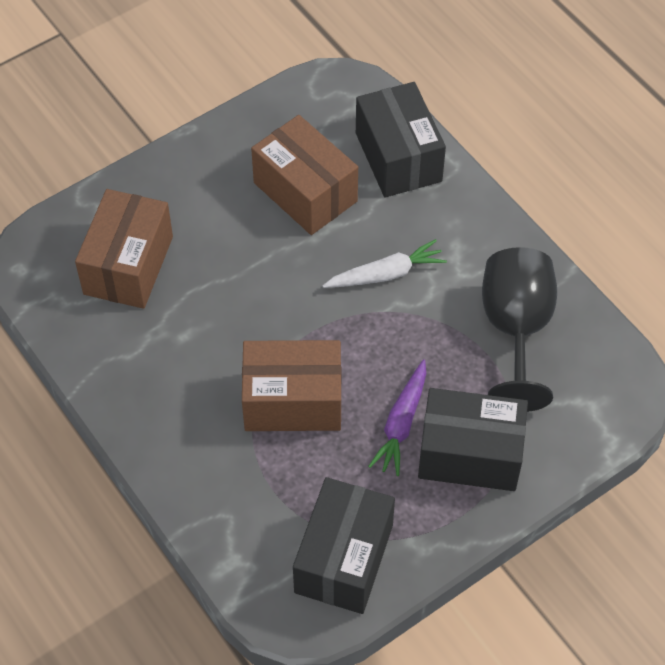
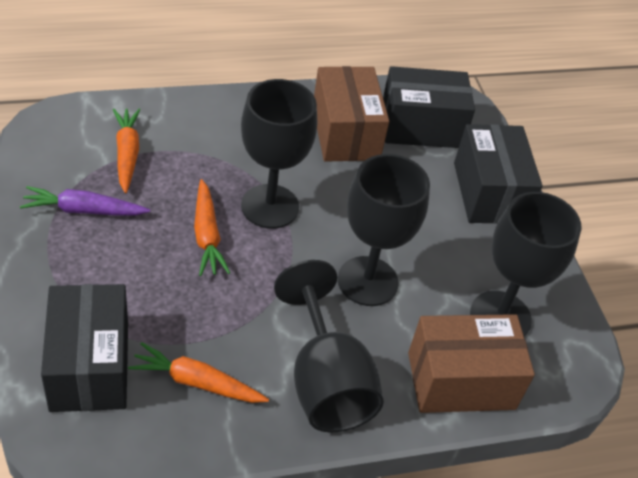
black goblet: 1 -> 4
brown box: 3 -> 2
orange carrot: 0 -> 3
white carrot: 1 -> 0

